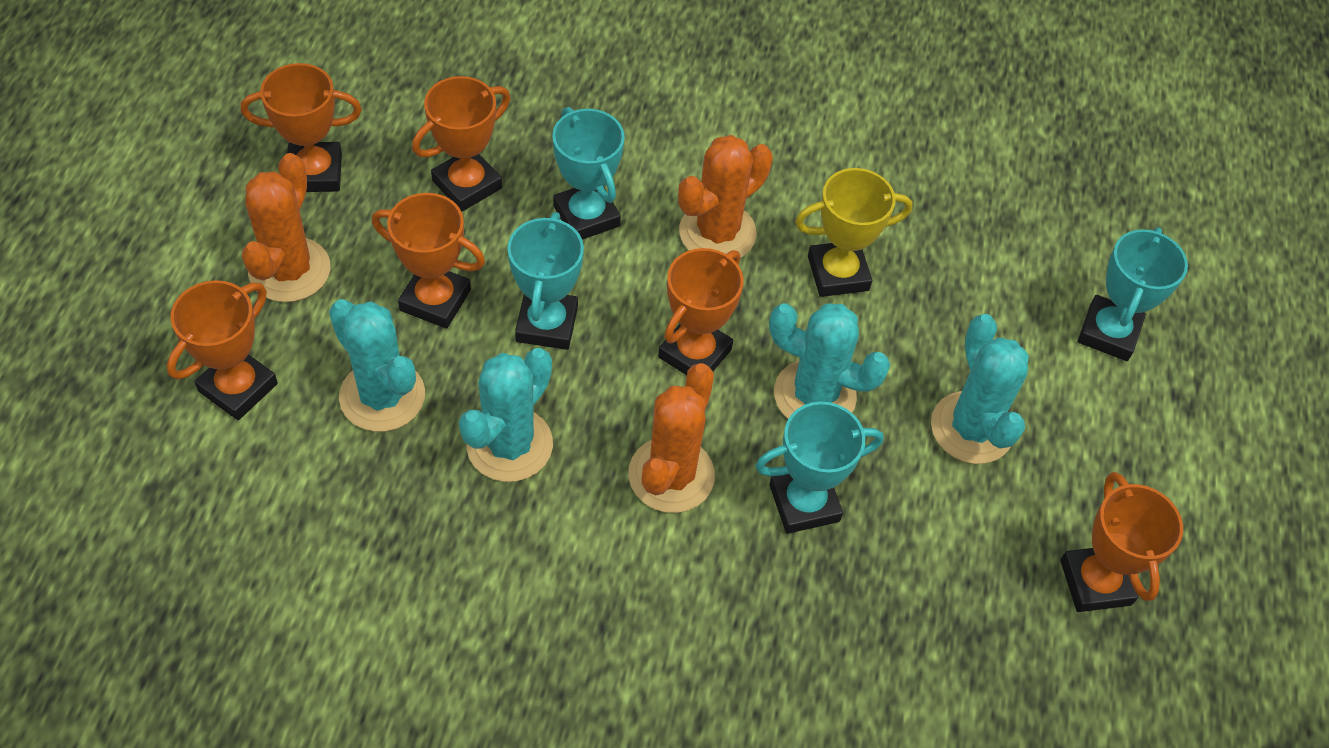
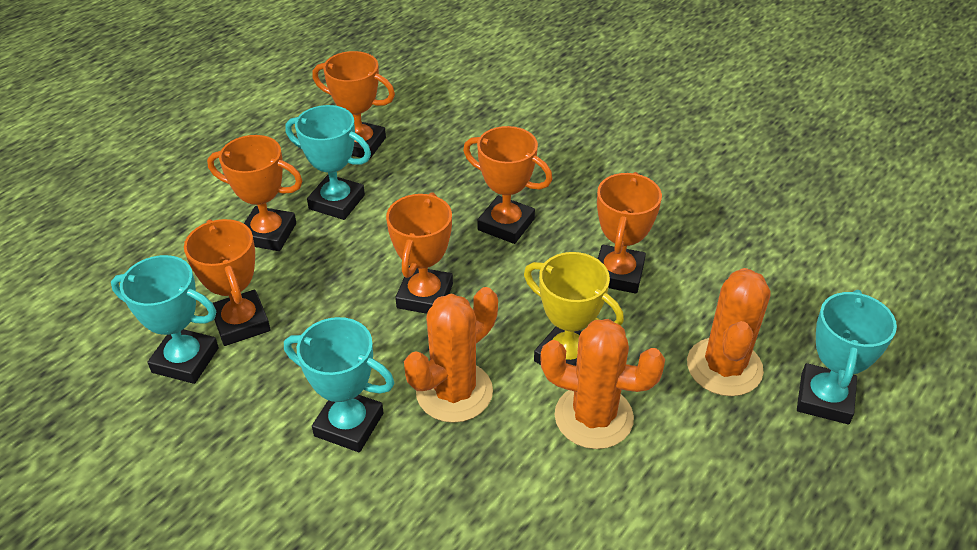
turquoise cactus: 4 -> 0

